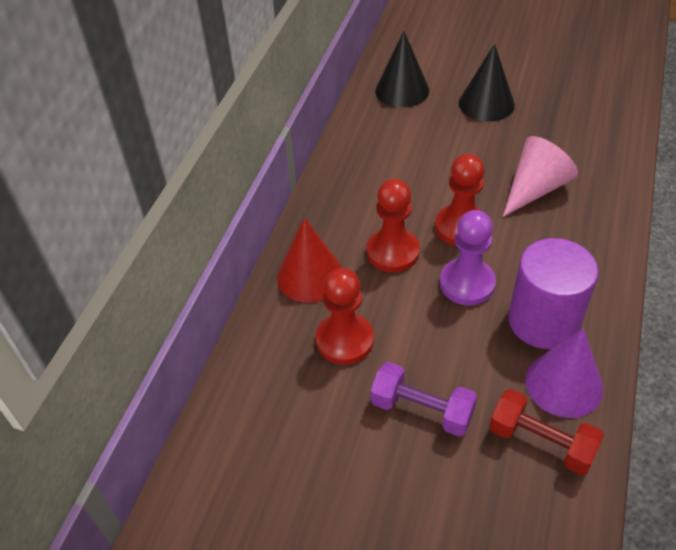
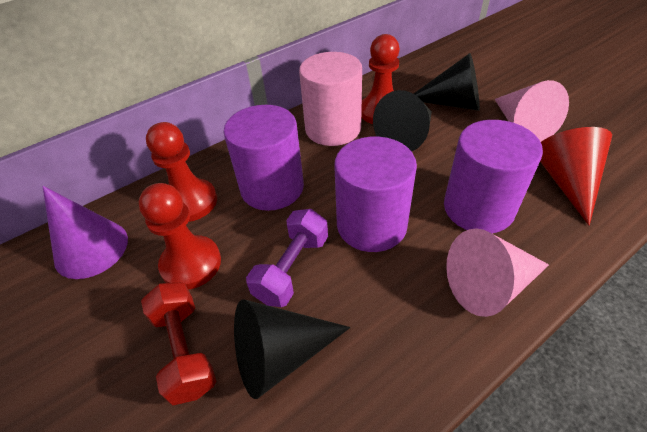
black cone: 2 -> 3
pink cone: 1 -> 2
pink cylinder: 0 -> 1
purple cylinder: 1 -> 3
purple pawn: 1 -> 0

